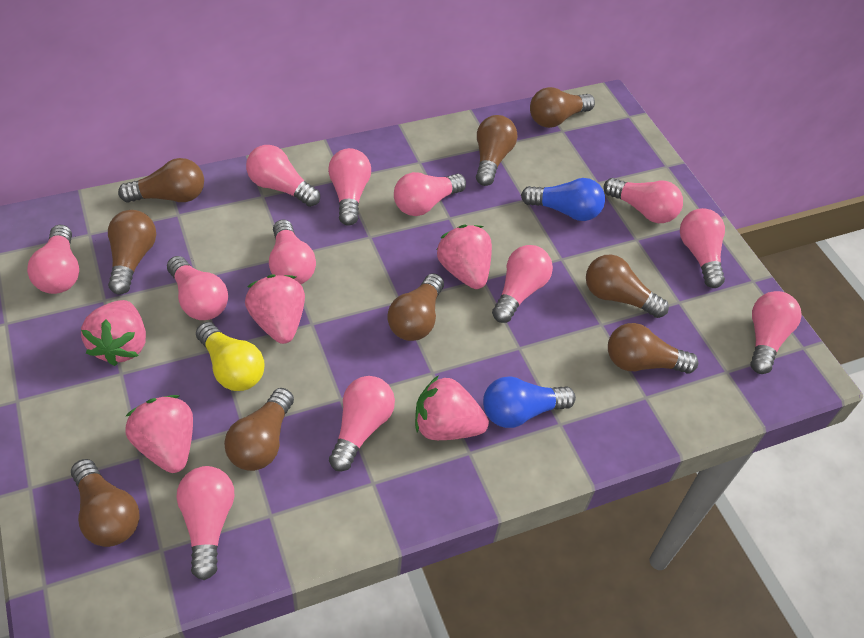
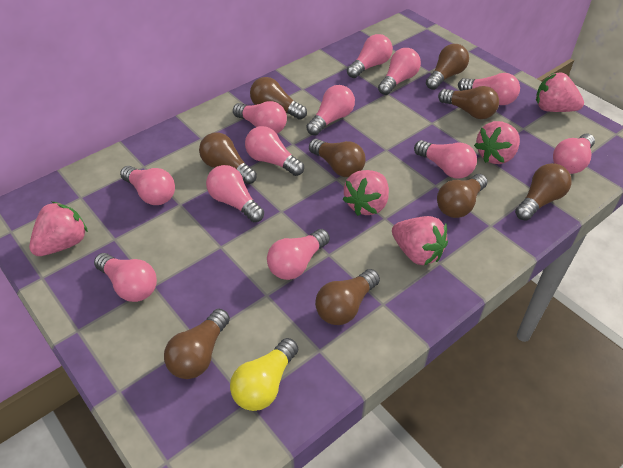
blue light bulb: 2 -> 0

